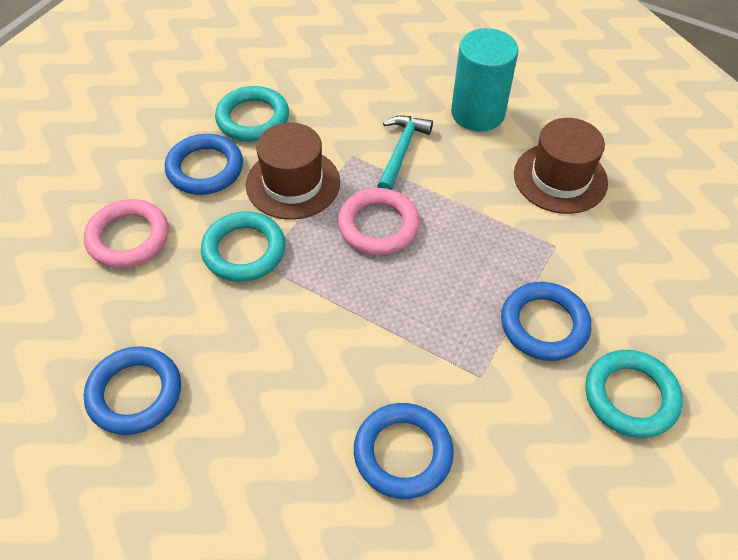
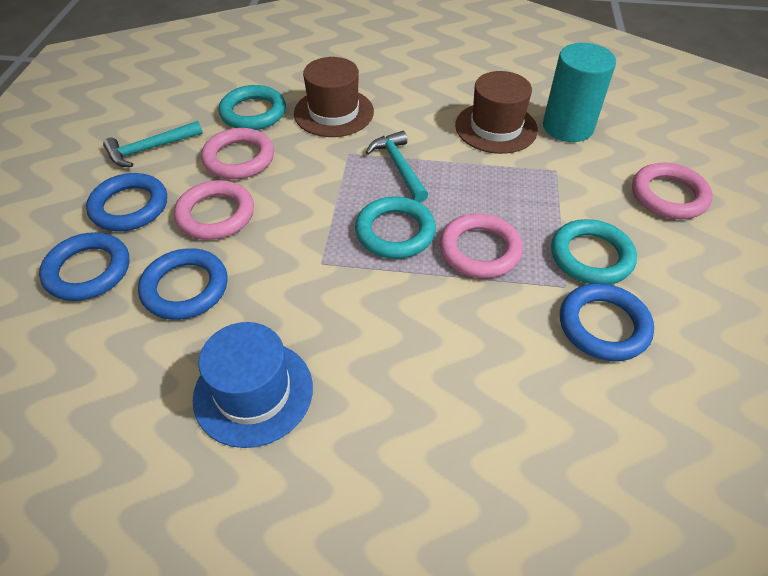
blue hat: 0 -> 1
pink ring: 2 -> 4
turquoise hammer: 1 -> 2

